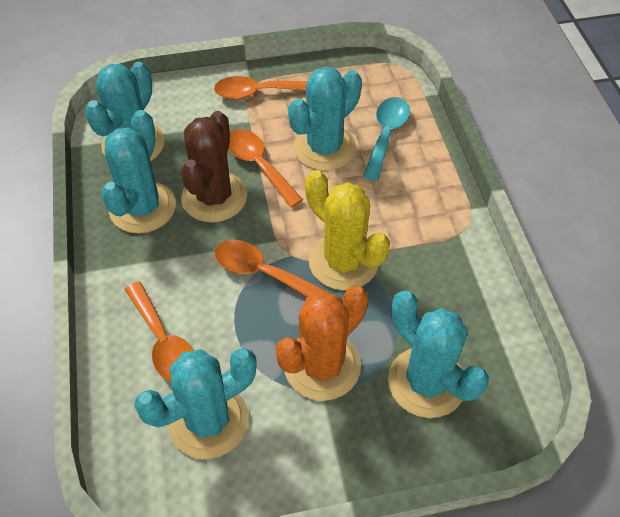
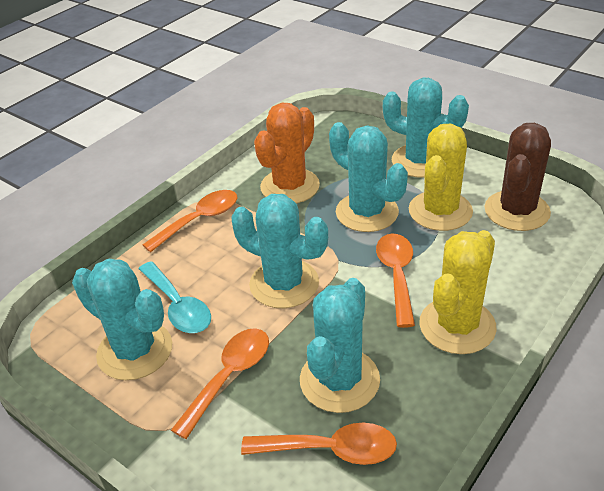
yellow cactus: 1 -> 2

